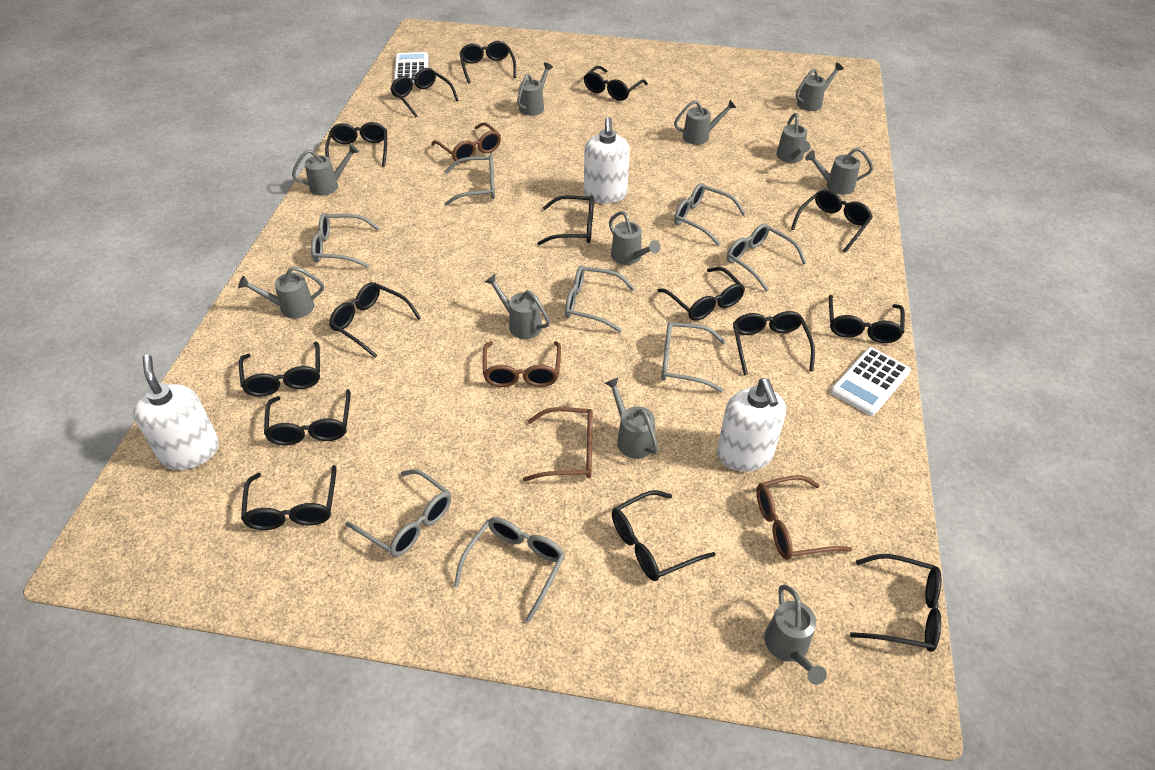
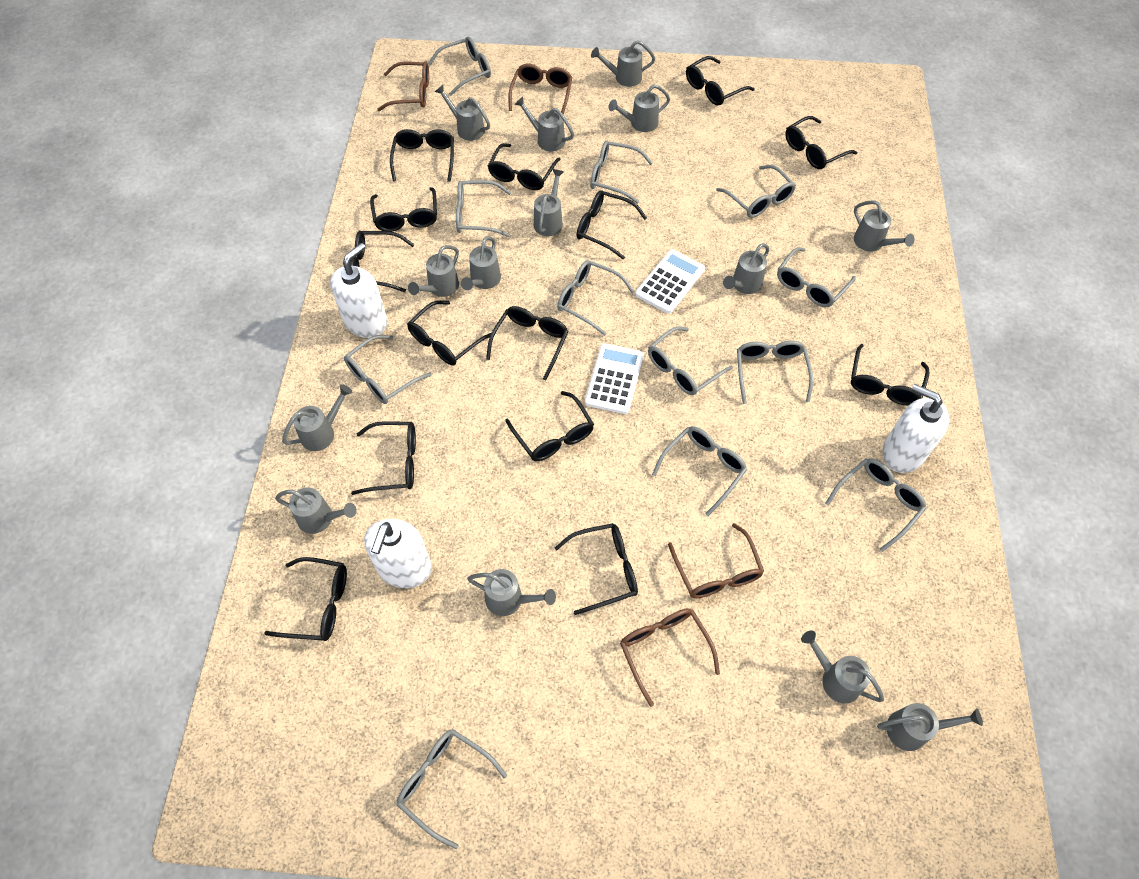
black glasses: 15 -> 14
grey glasses: 8 -> 12
grey watering can: 11 -> 14

